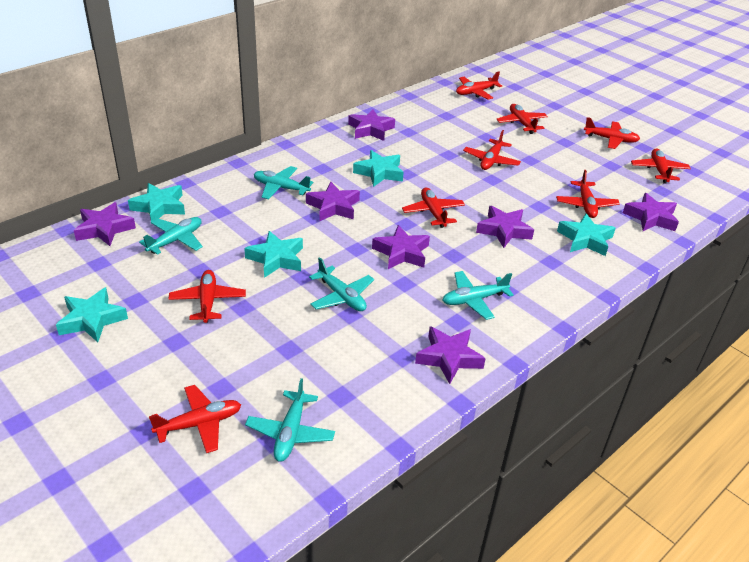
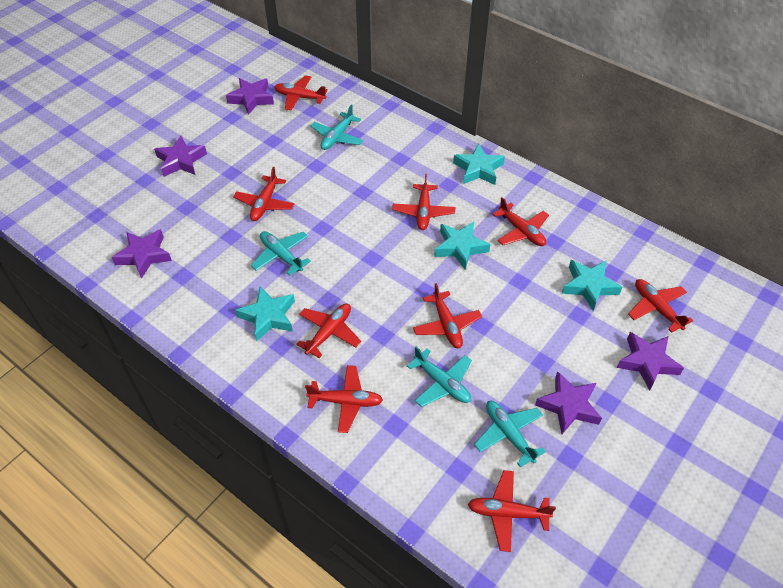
purple star: 7 -> 5
turquoise plane: 5 -> 4
turquoise star: 5 -> 4

